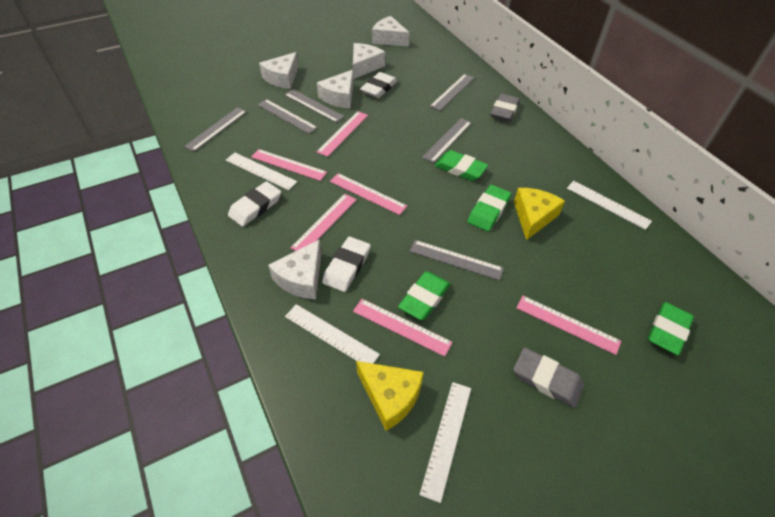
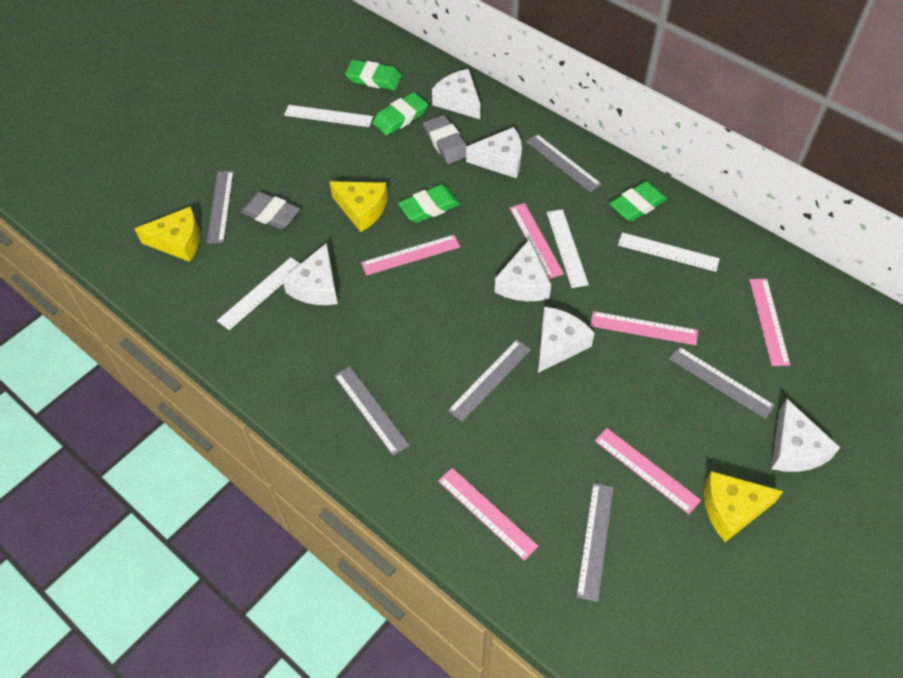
white cheese: 5 -> 6
white eraser: 3 -> 0
yellow cheese: 2 -> 3

